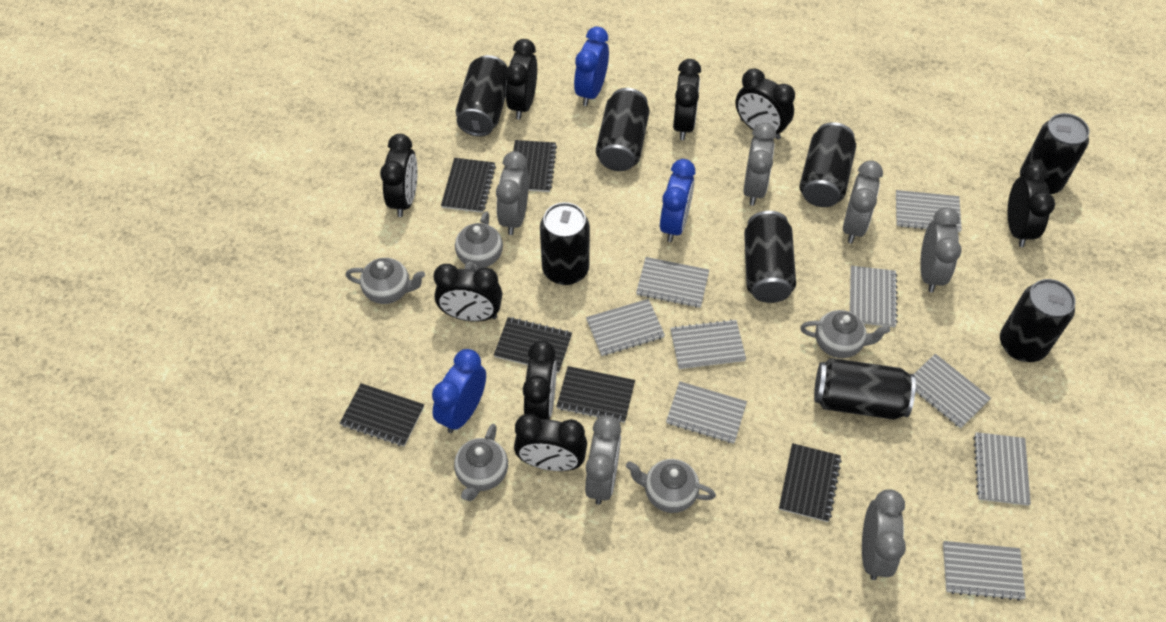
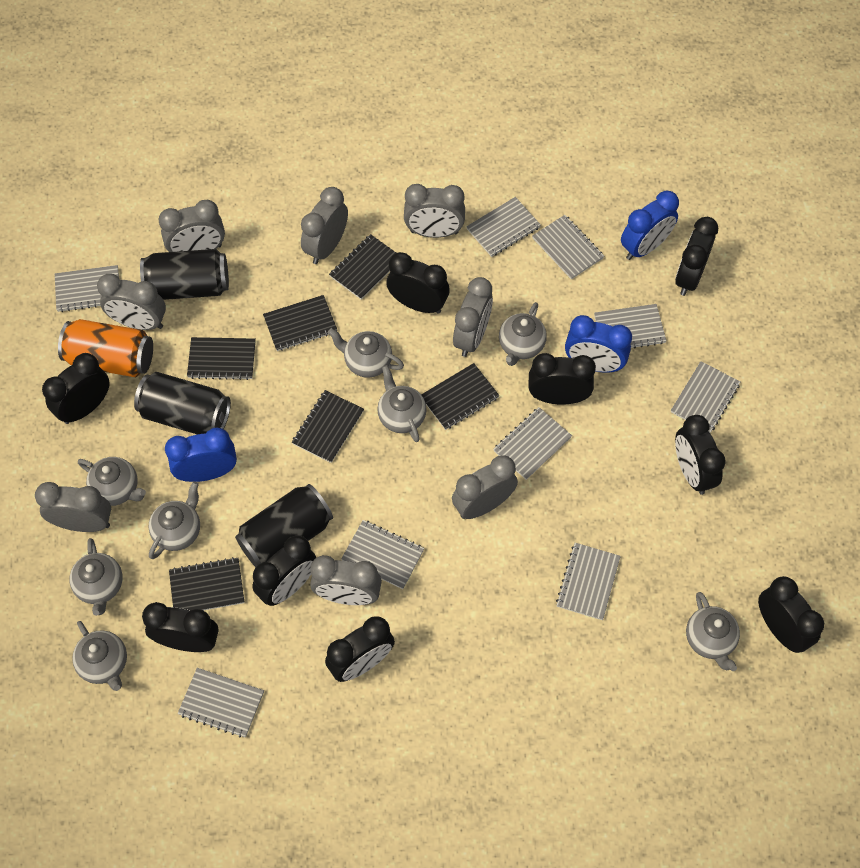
black can: 8 -> 3
black clock: 8 -> 9
grey clock: 6 -> 8
grey teapot: 5 -> 8
orange can: 0 -> 1

